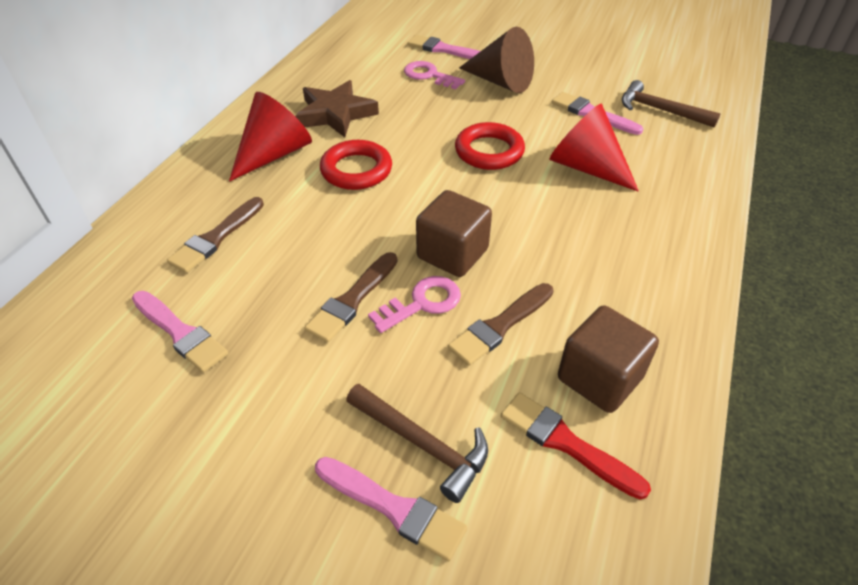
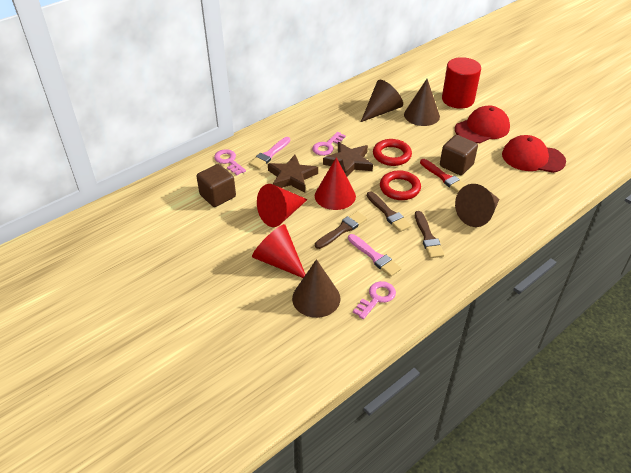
brown cone: 1 -> 4
brown hammer: 2 -> 0
brown star: 1 -> 2
pink brush: 4 -> 2
pink key: 2 -> 3
red cap: 0 -> 2
red cone: 2 -> 3
red cylinder: 0 -> 1

